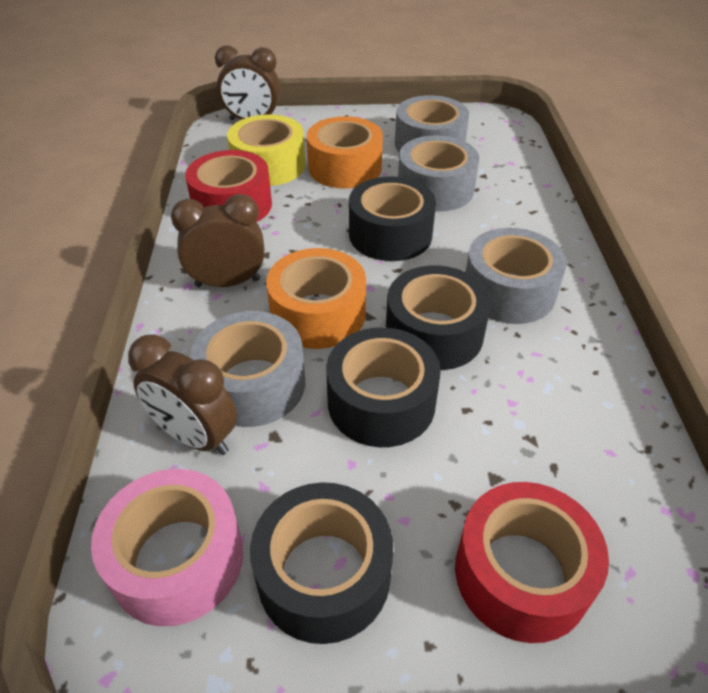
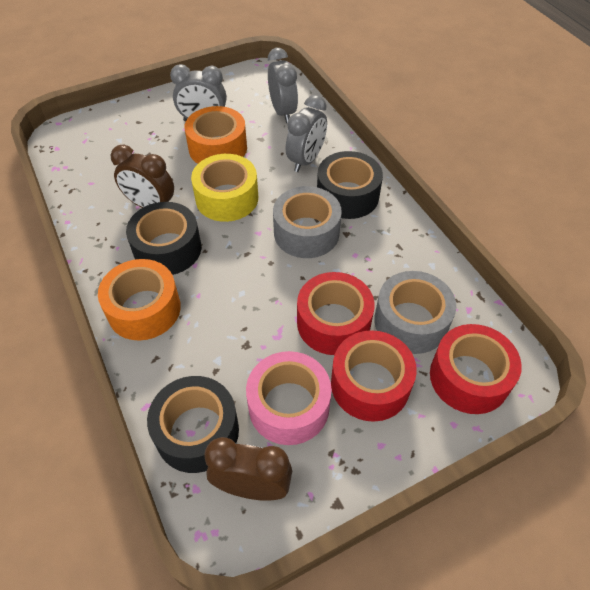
black tape: 4 -> 3
brown clock: 3 -> 2
grey clock: 0 -> 3
grey tape: 4 -> 2
red tape: 2 -> 3

